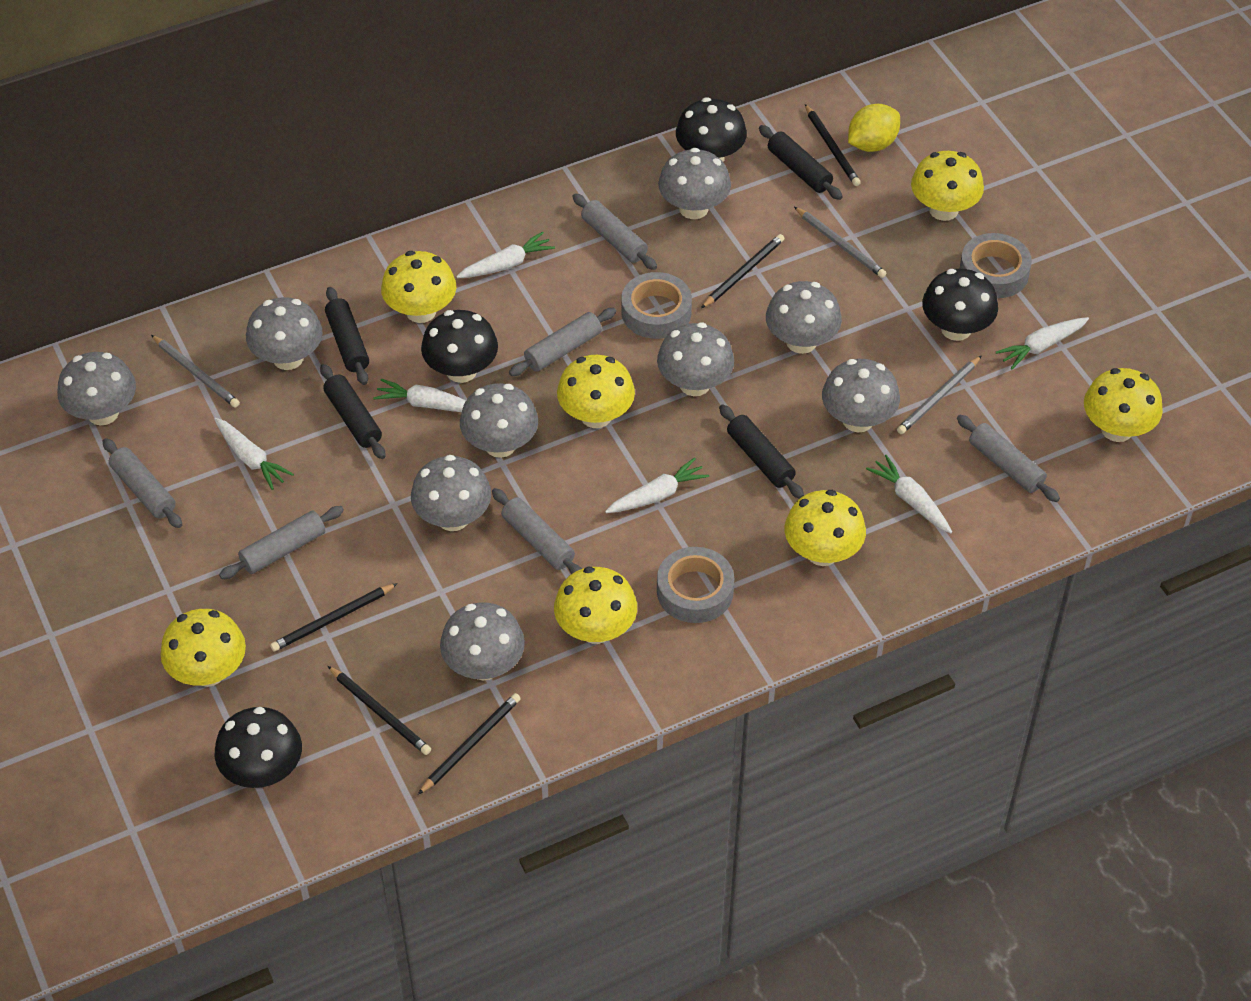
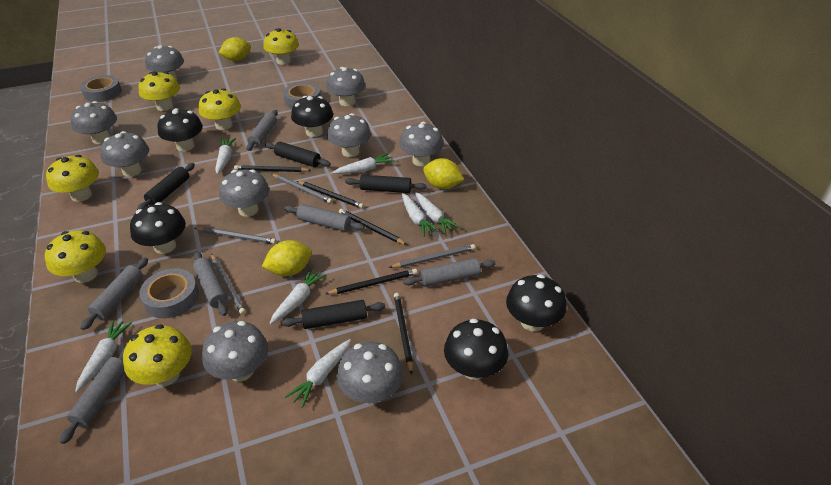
black mushroom: 4 -> 5
grey pencil: 3 -> 4
white carrot: 6 -> 7
yellow lemon: 1 -> 3
yellow mushroom: 7 -> 6

